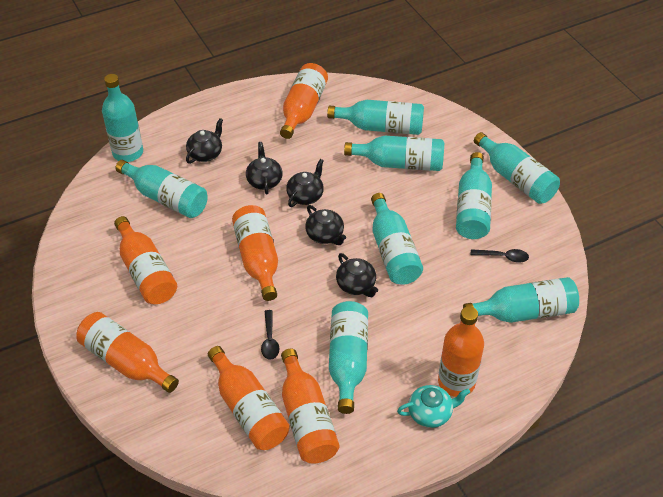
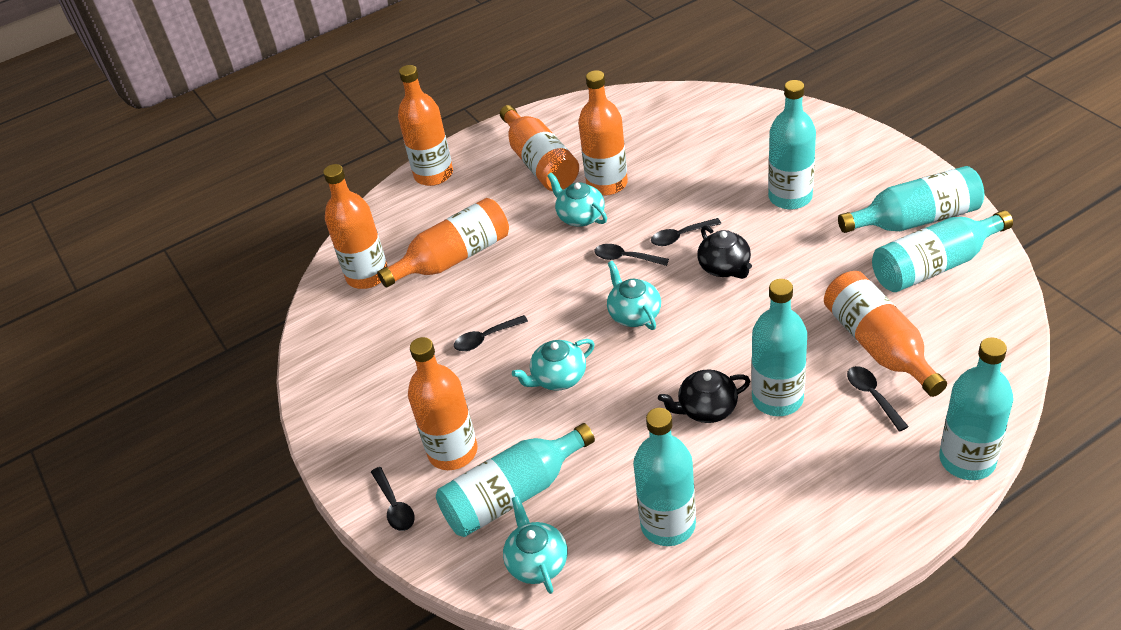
black spoon: 2 -> 5
black teapot: 5 -> 2
turquoise bottle: 9 -> 7
turquoise teapot: 1 -> 4

